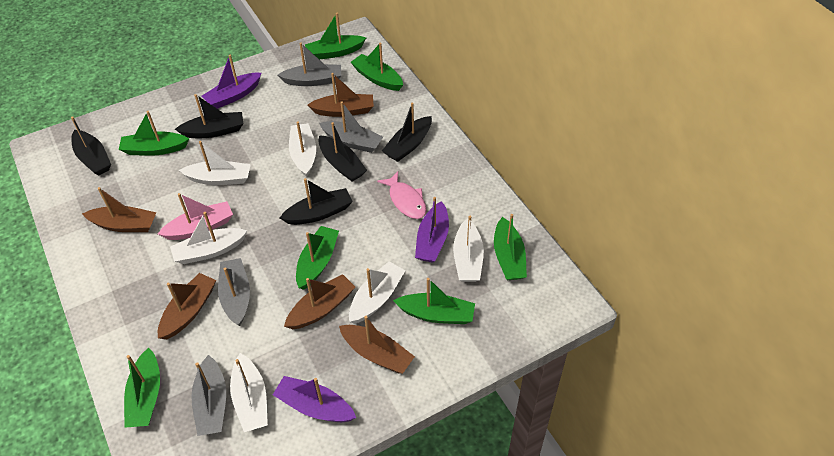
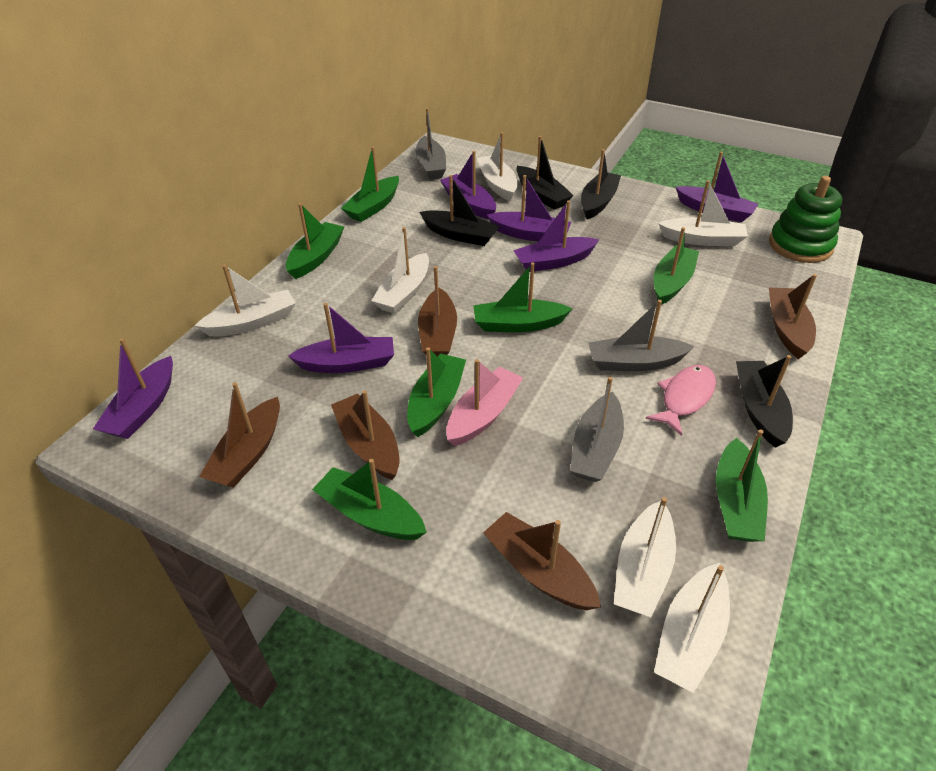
black boat: 5 -> 4
green stacking toy: 0 -> 1
grey boat: 4 -> 3
purple boat: 3 -> 6

